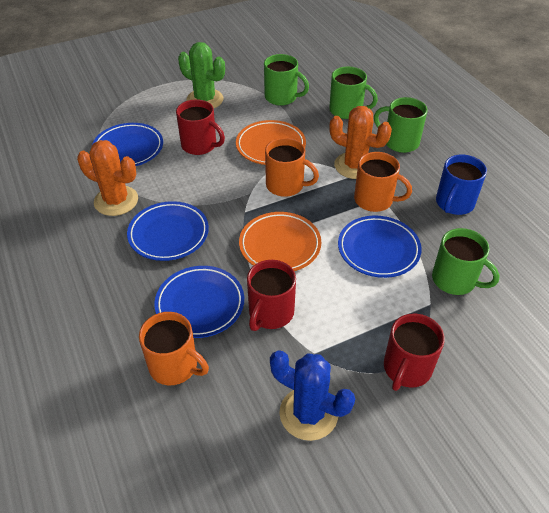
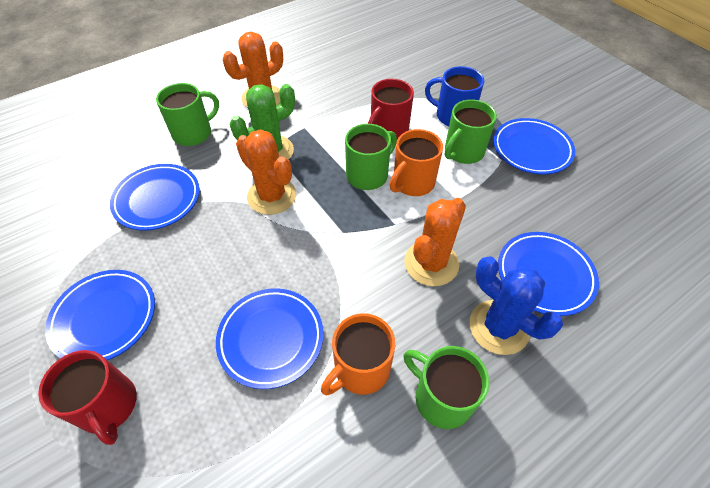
blue plate: 4 -> 5
orange cactus: 2 -> 3
orange mug: 3 -> 2
orange plate: 2 -> 0
red mug: 3 -> 2

